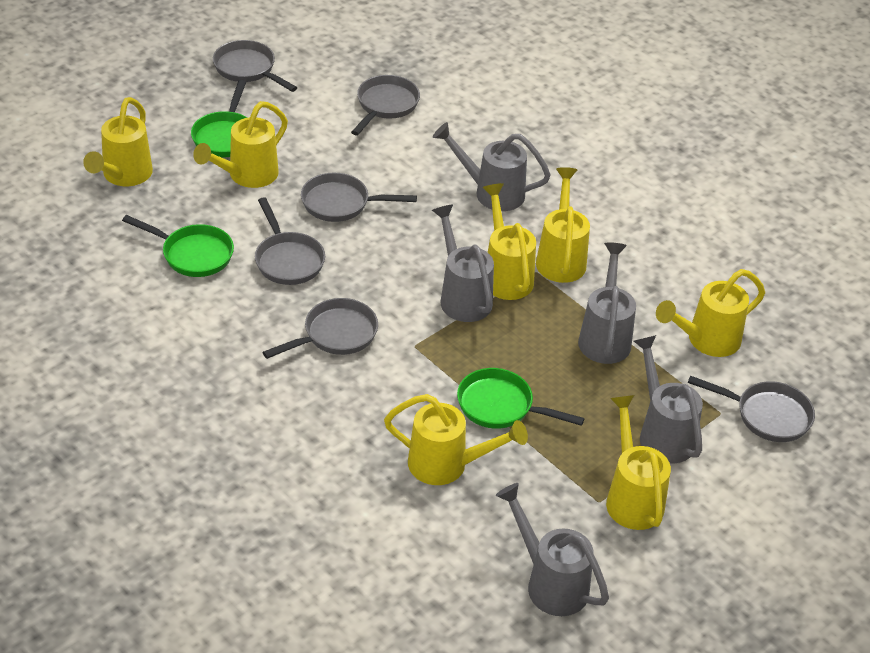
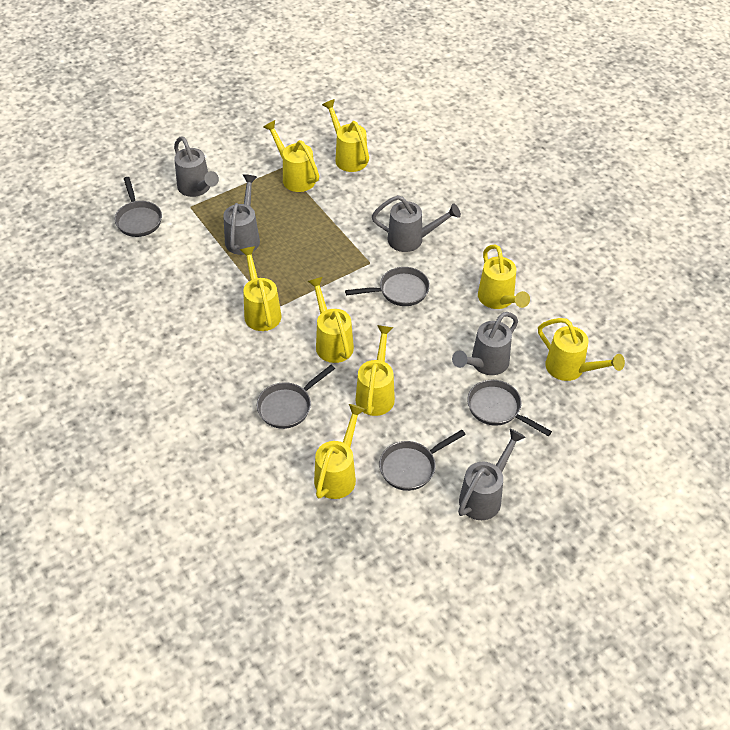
green pan: 3 -> 0
grey pan: 6 -> 5
yellow watering can: 7 -> 8

